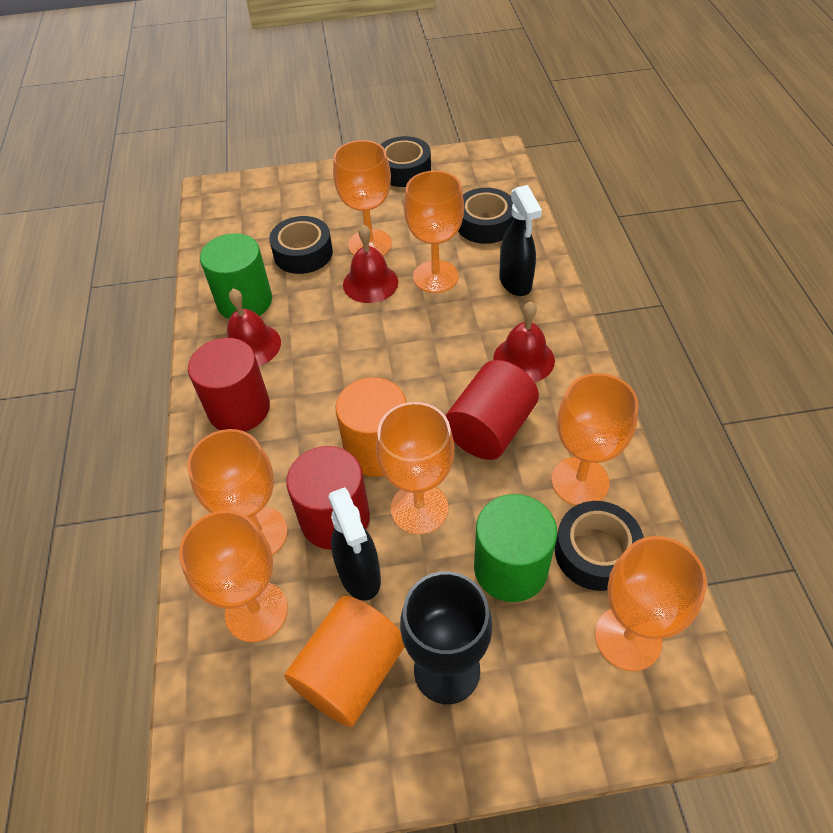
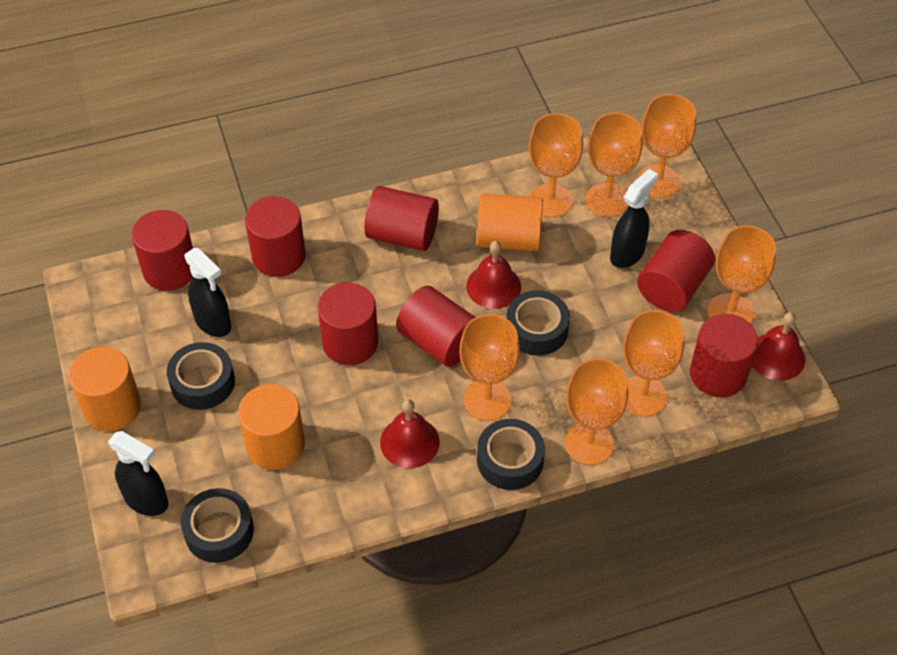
black goblet: 1 -> 0
black spray bottle: 2 -> 3
green cylinder: 2 -> 0
orange cylinder: 2 -> 3
red cylinder: 3 -> 7

